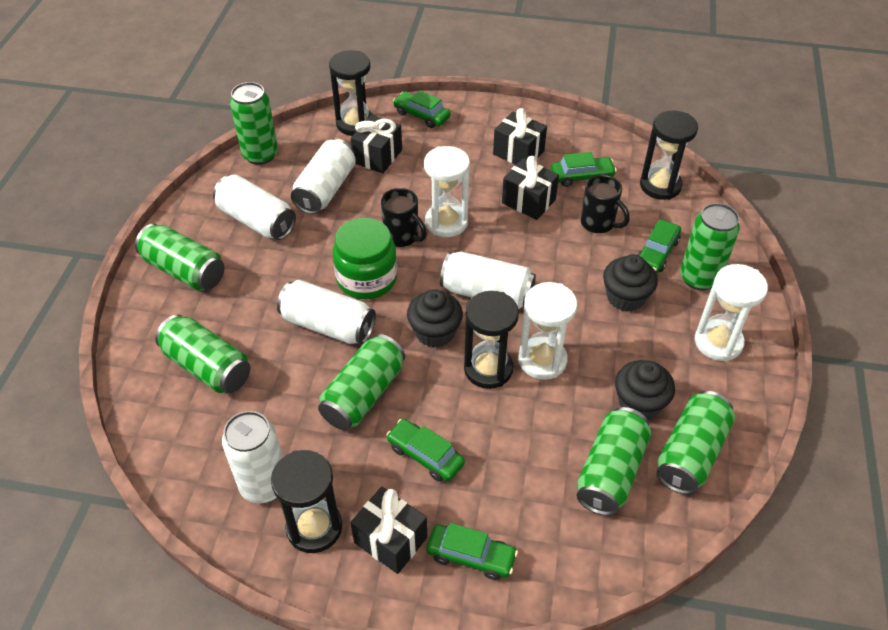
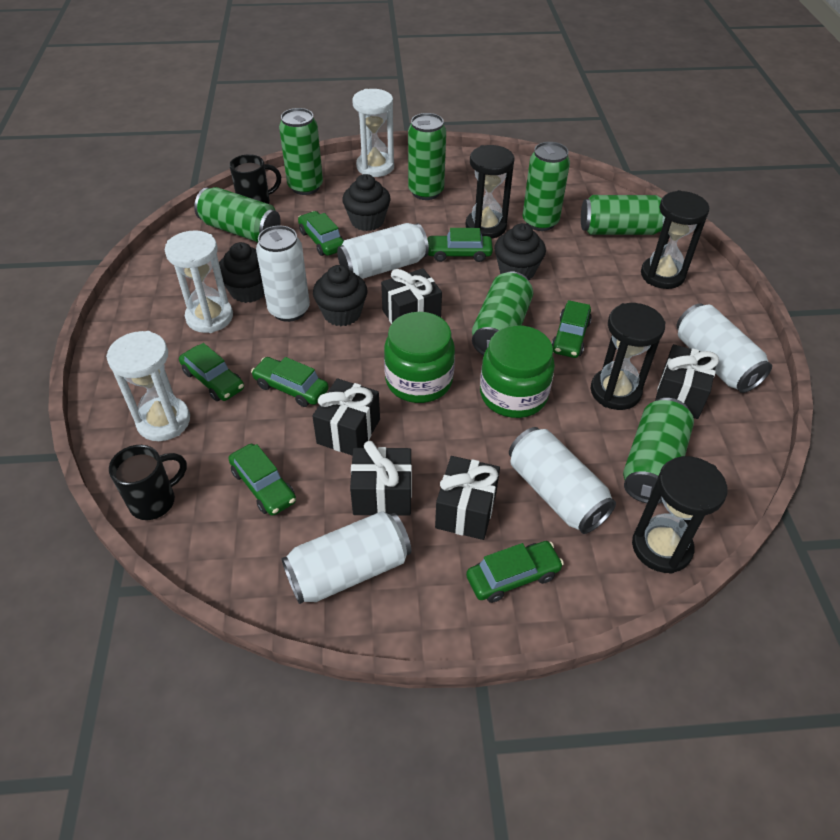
black cupcake: 3 -> 4
black gift: 4 -> 5
green car: 5 -> 7
green jar: 1 -> 2

